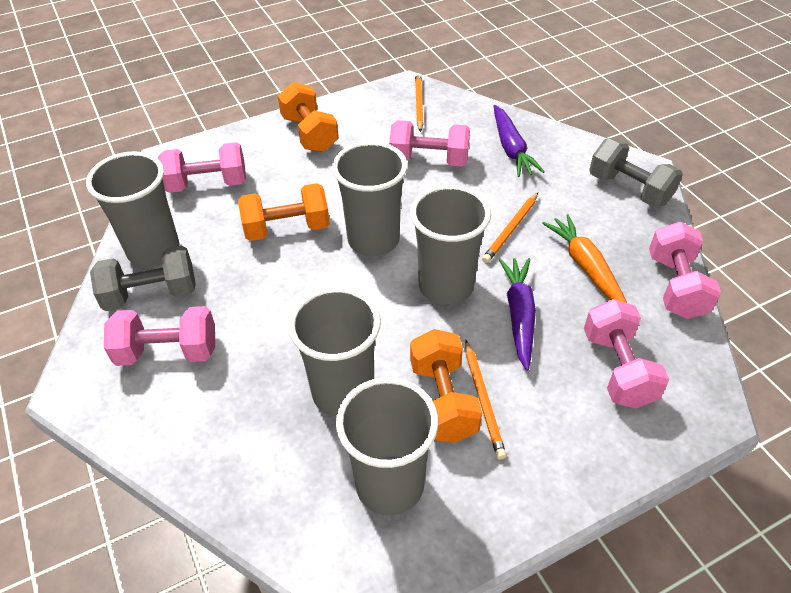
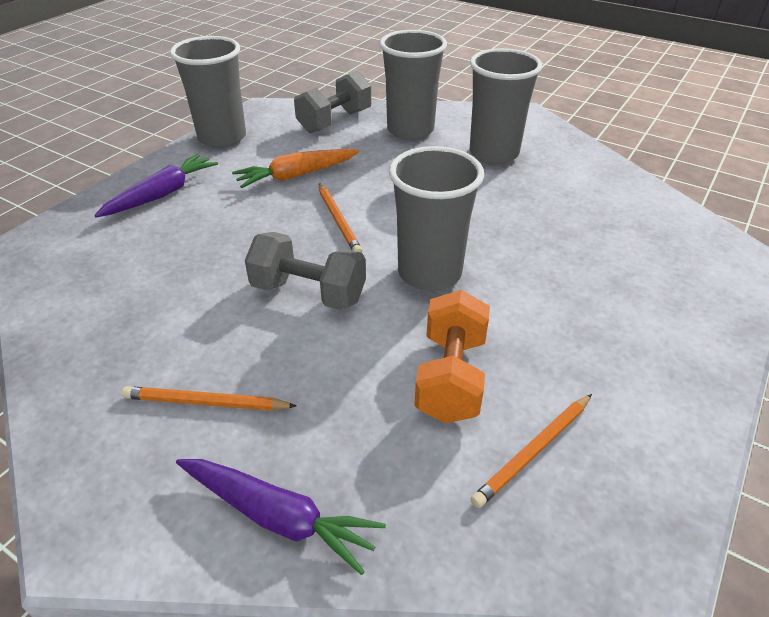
grey cup: 5 -> 4
orange dumbbell: 3 -> 1
pink dumbbell: 5 -> 0

